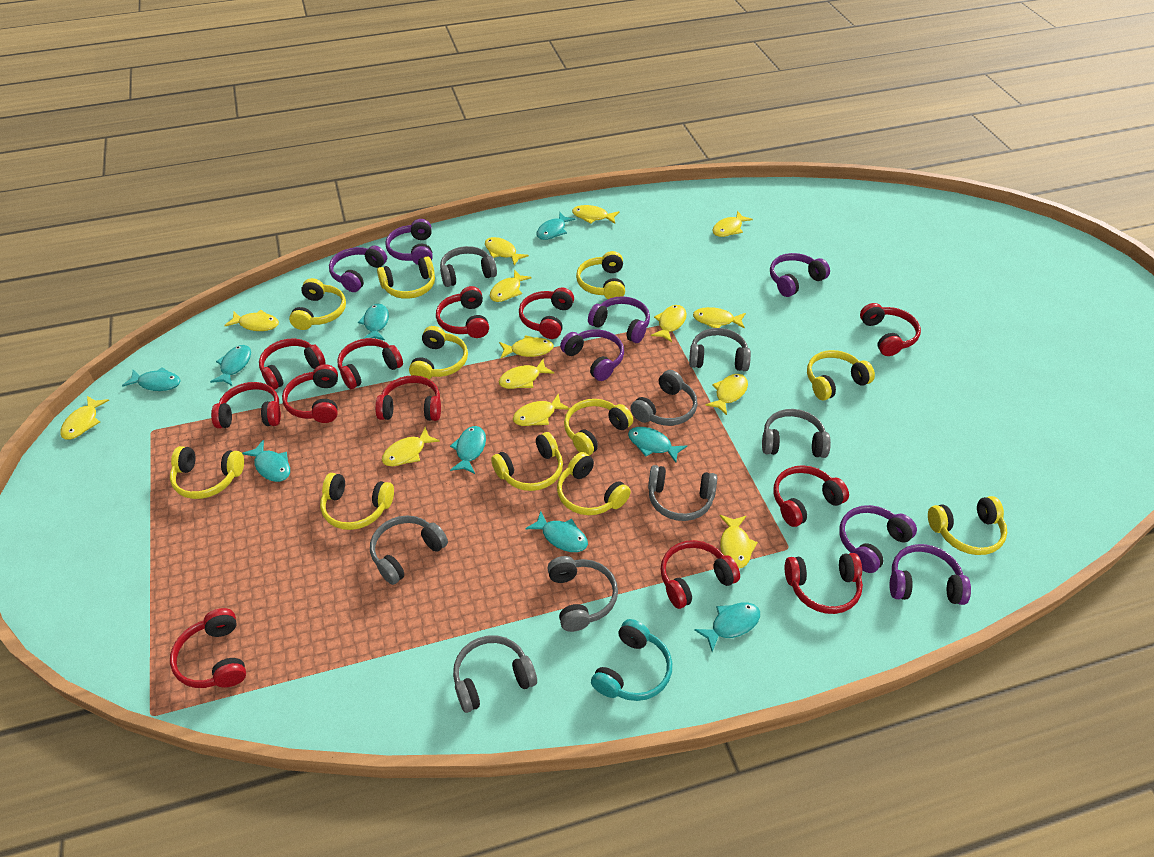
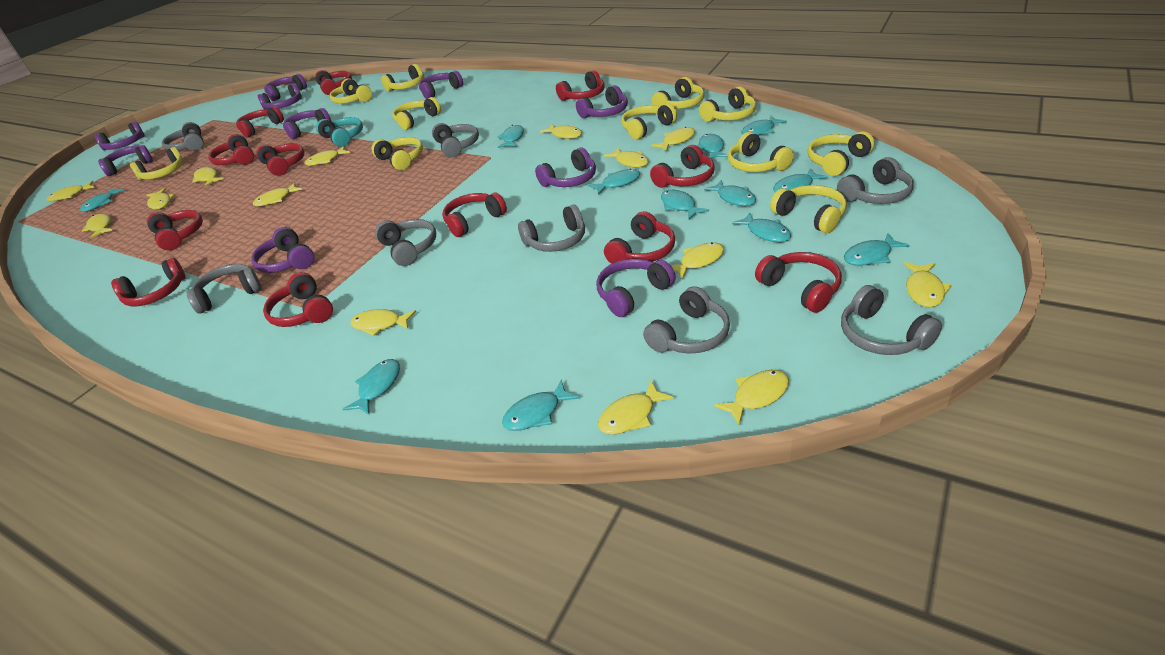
purple headphones: 7 -> 10
turquoise fish: 9 -> 12

